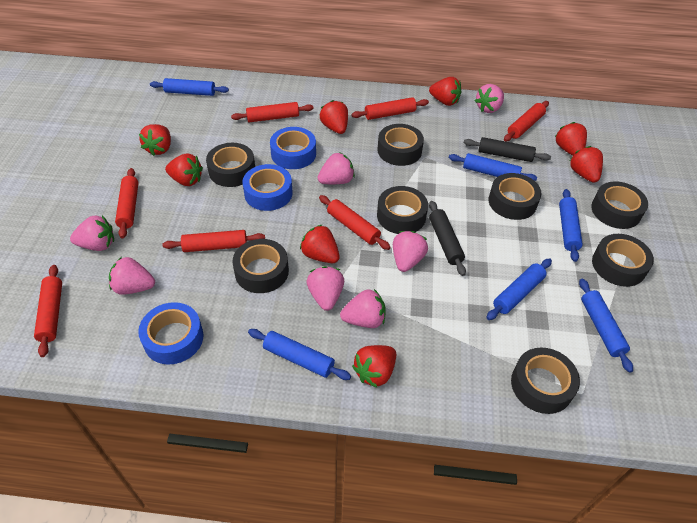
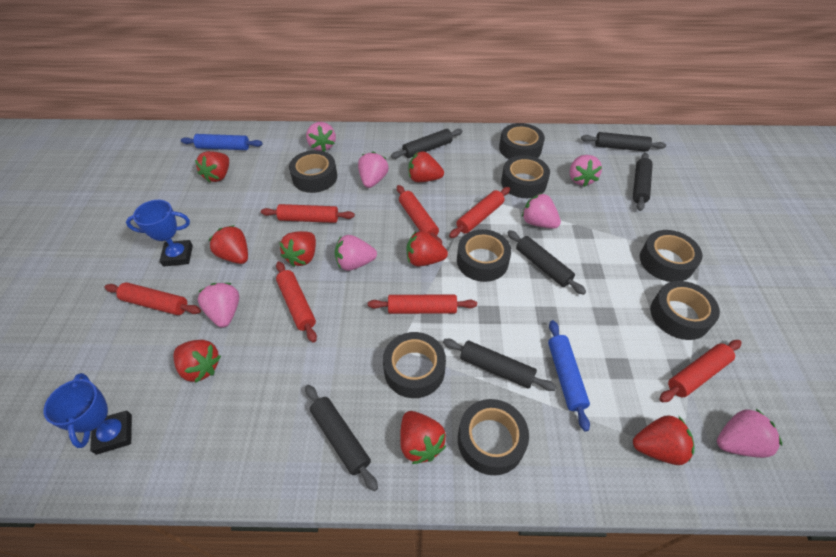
black rolling pin: 2 -> 6
blue rolling pin: 6 -> 2
blue tape: 3 -> 0
blue trophy: 0 -> 2

